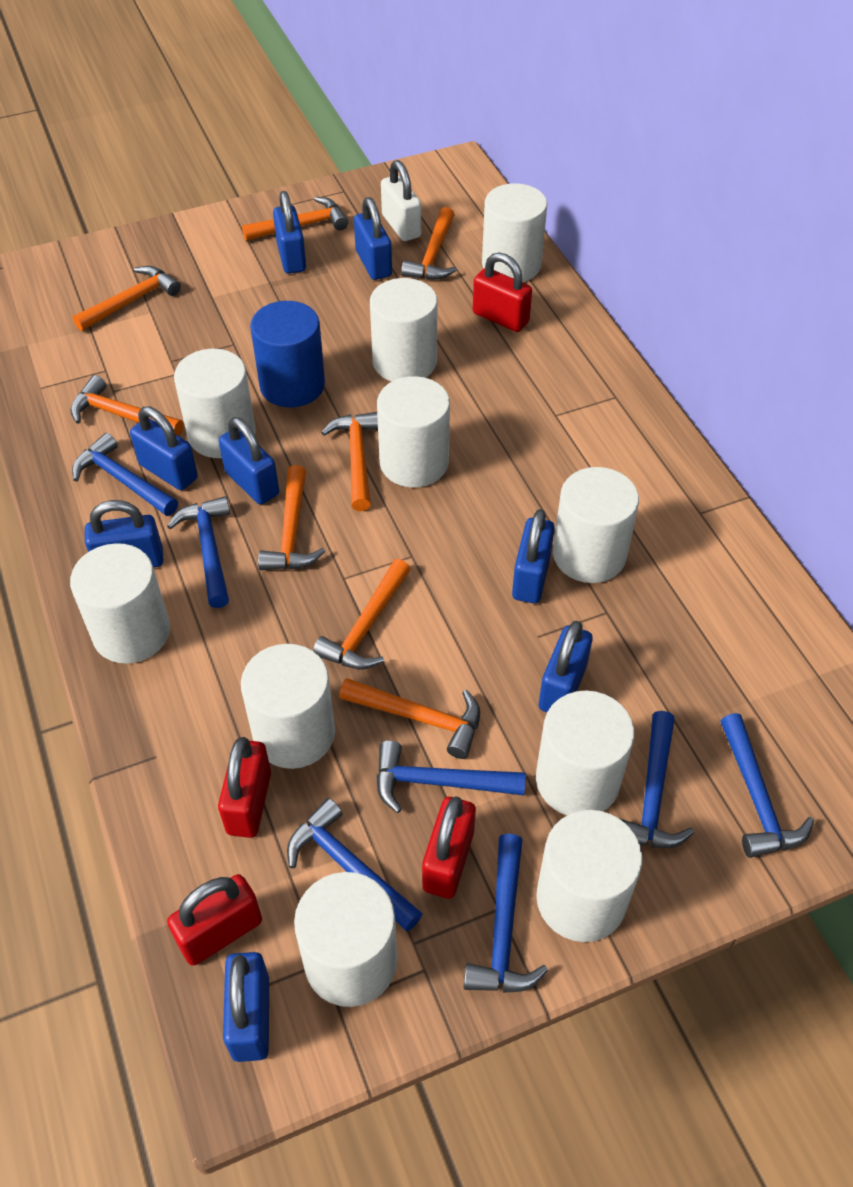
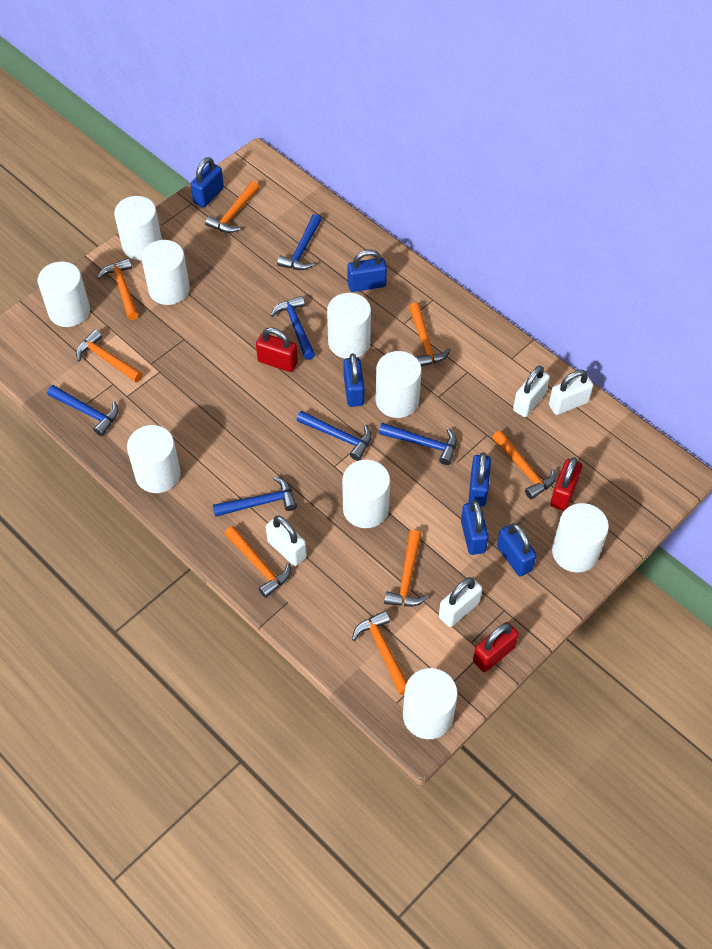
blue cylinder: 1 -> 0
blue hammer: 7 -> 6
blue padlock: 8 -> 6
red padlock: 4 -> 3
white cylinder: 10 -> 9
white padlock: 1 -> 4

